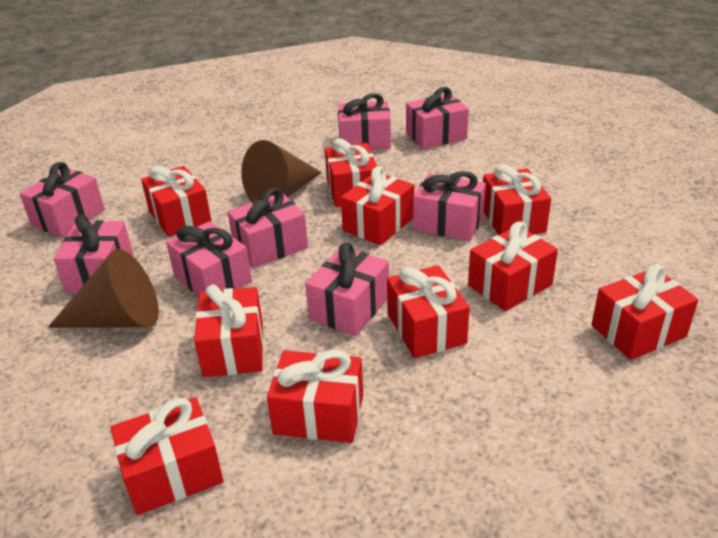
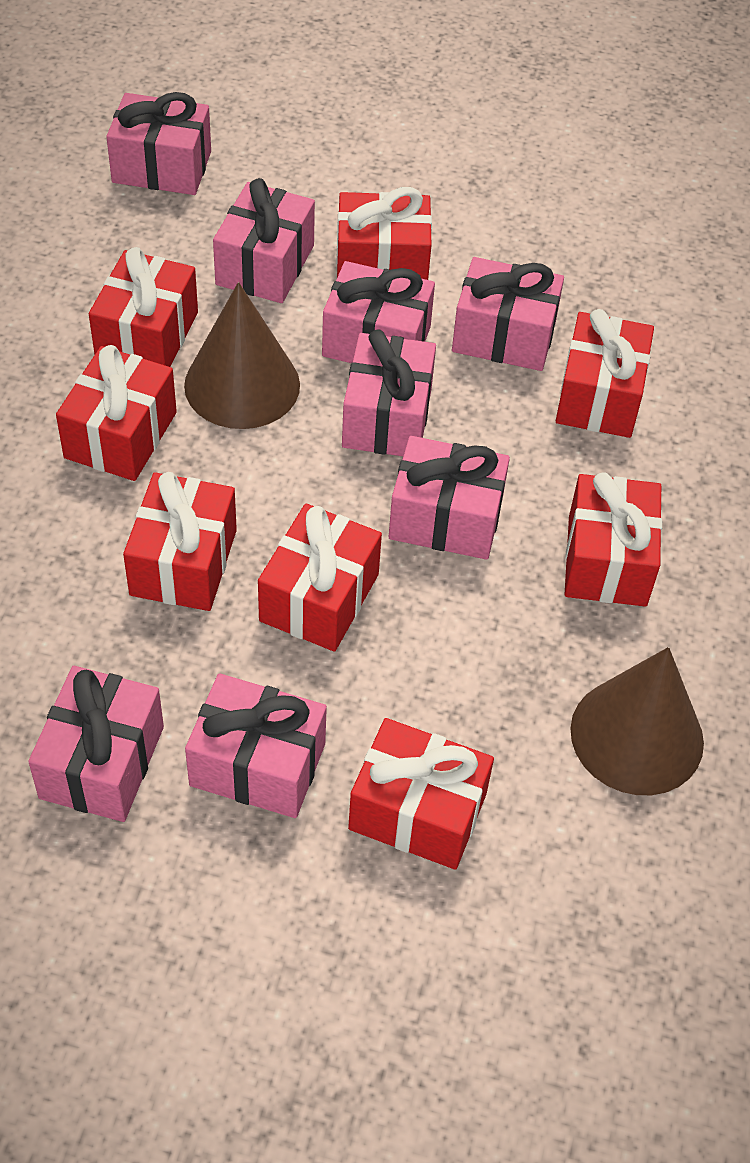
red gift: 10 -> 8

